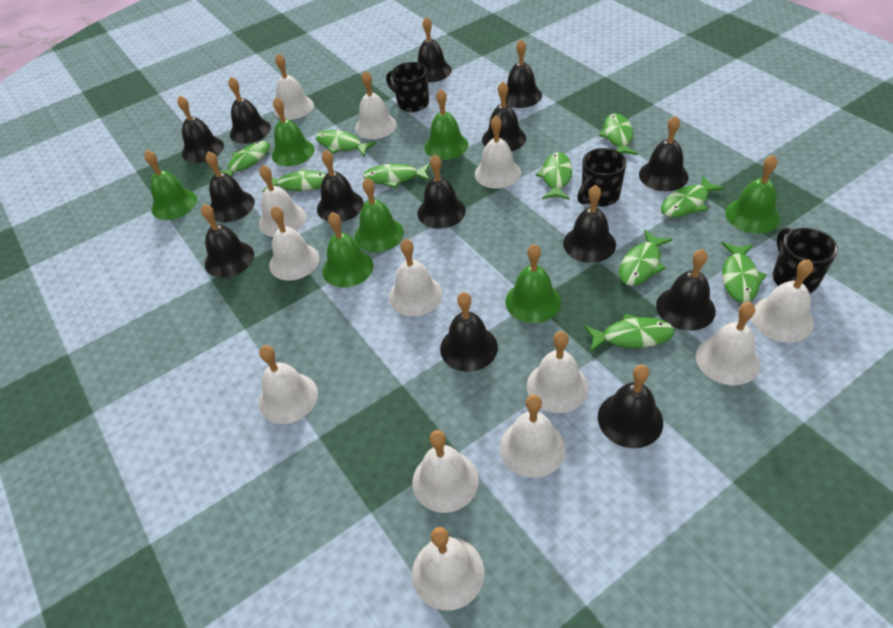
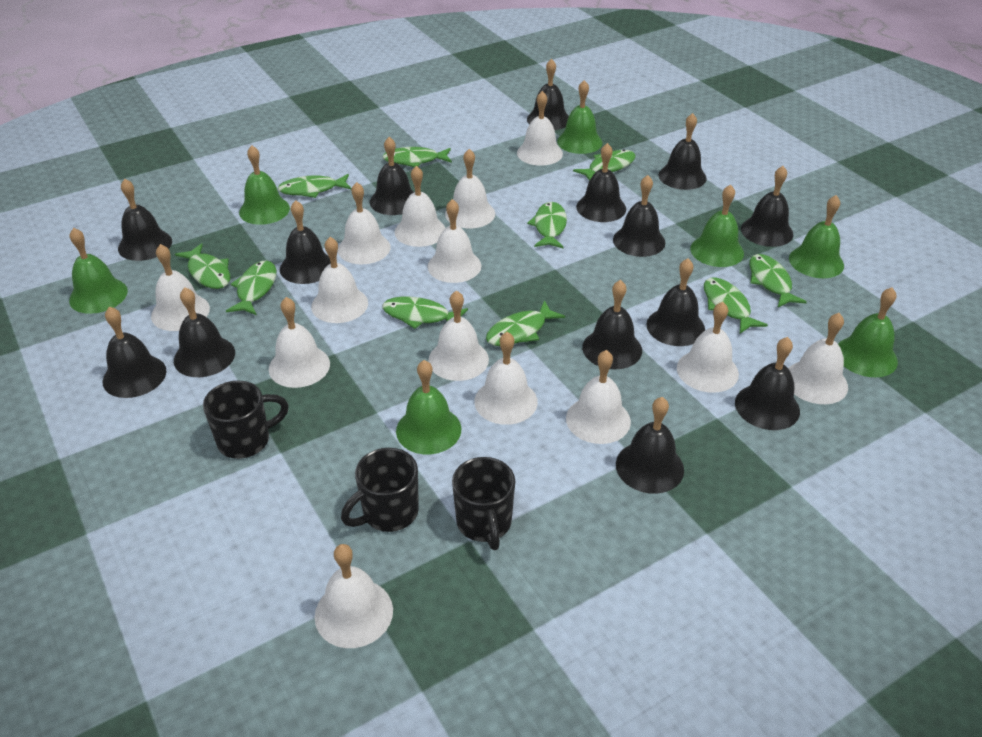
white bell: 13 -> 14

